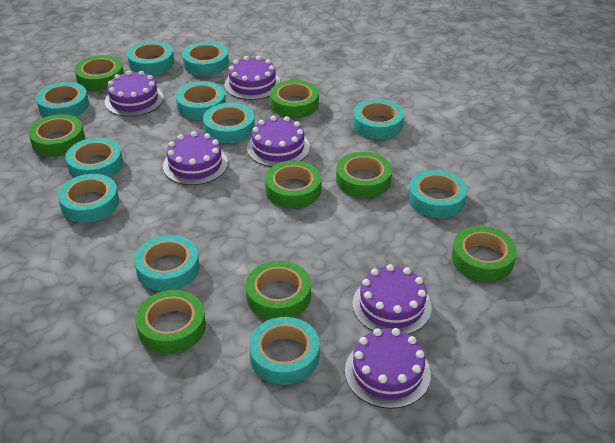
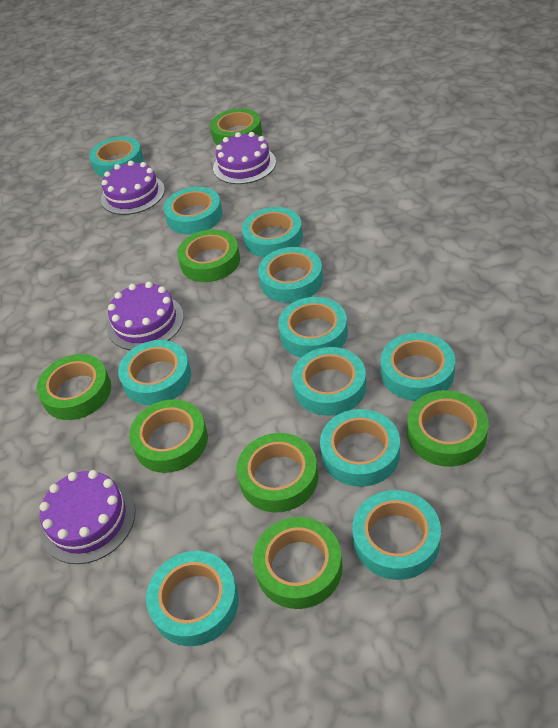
green tape: 8 -> 7
purple cake: 6 -> 4

